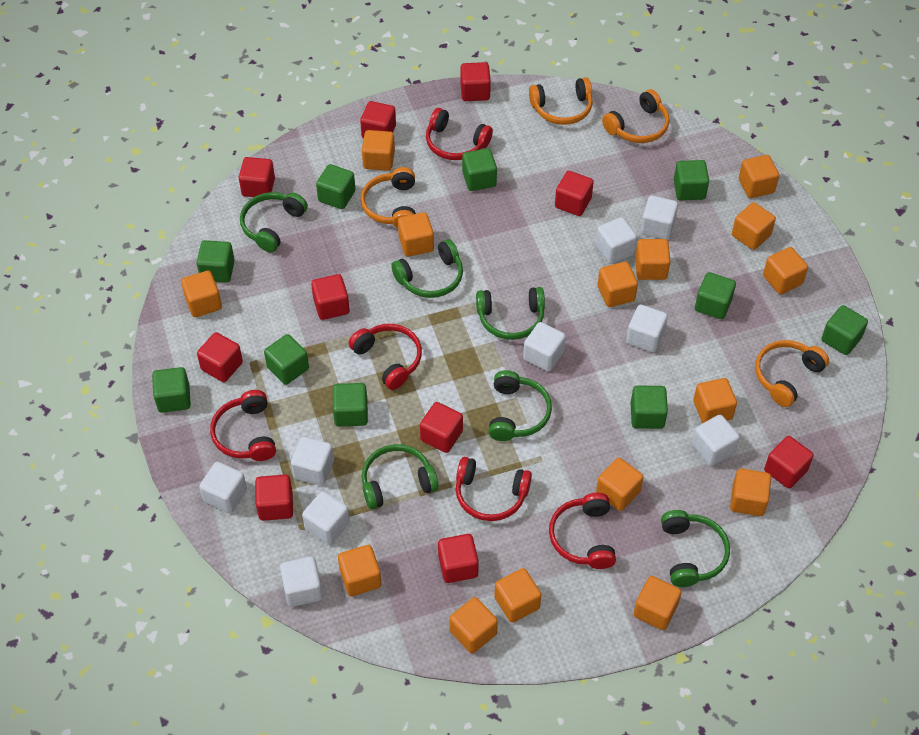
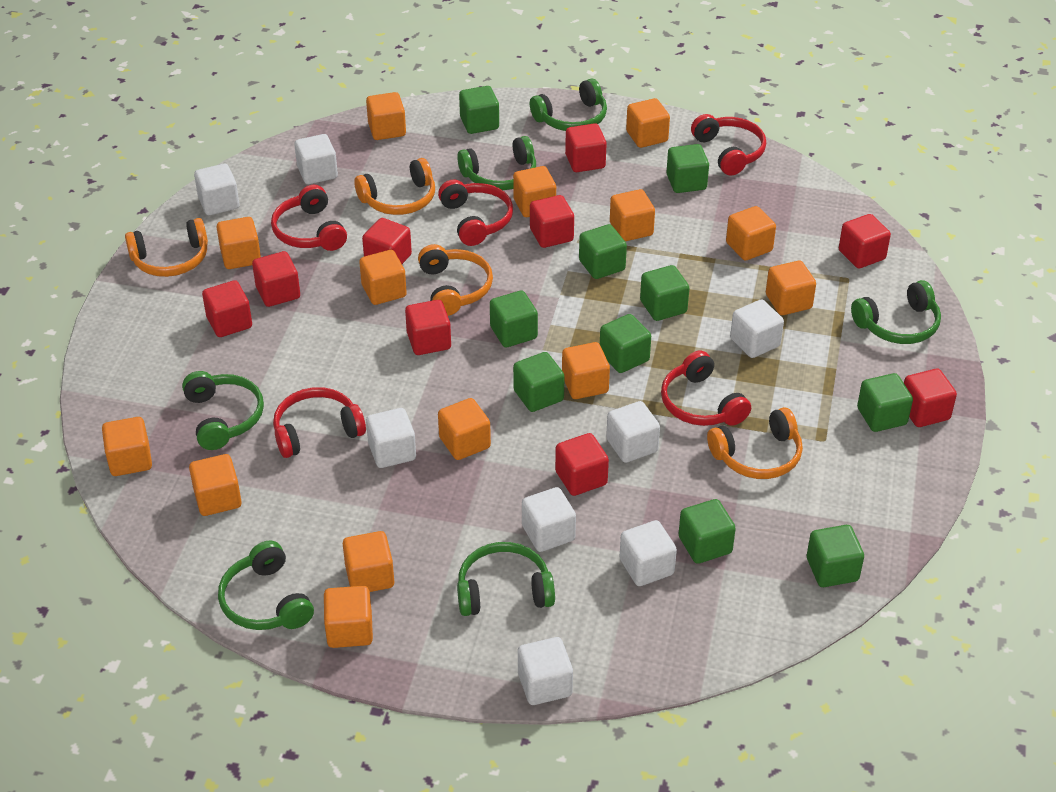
orange cube: 15 -> 14
red cube: 10 -> 9
white cube: 9 -> 8

